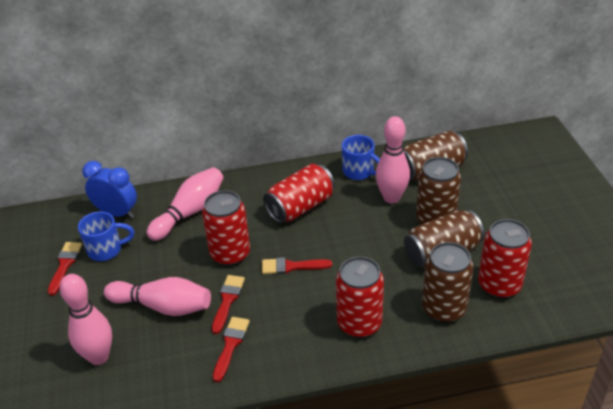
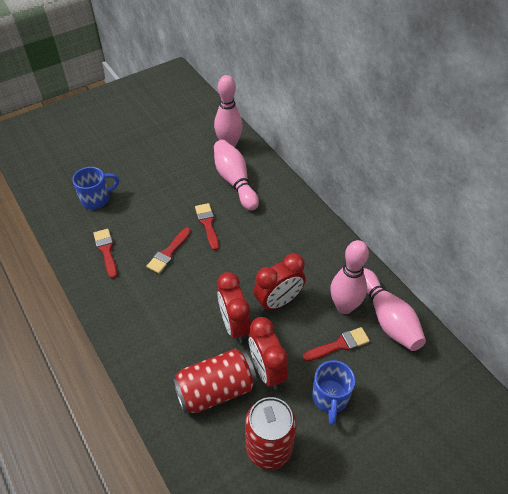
blue clock: 1 -> 0
brown can: 4 -> 0
red can: 4 -> 2
red clock: 0 -> 3

